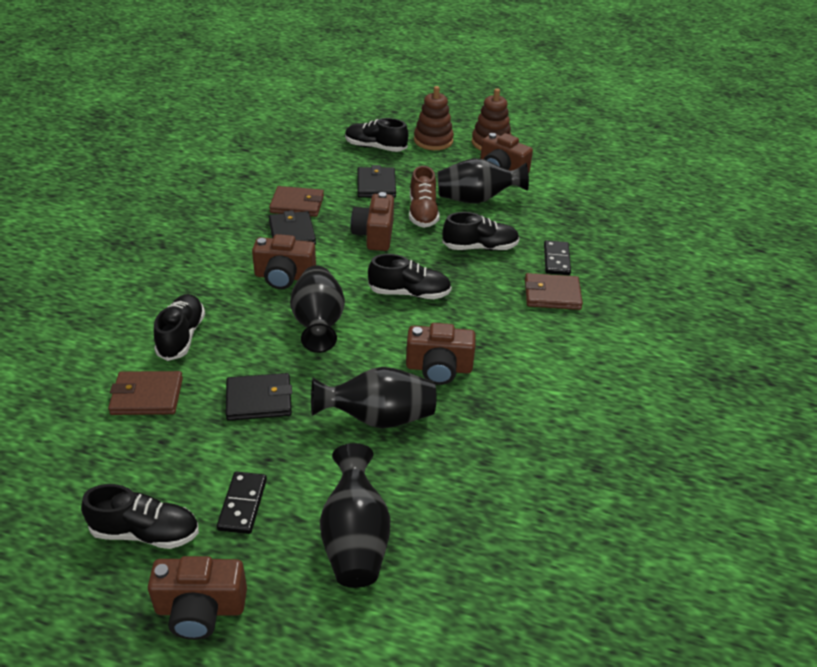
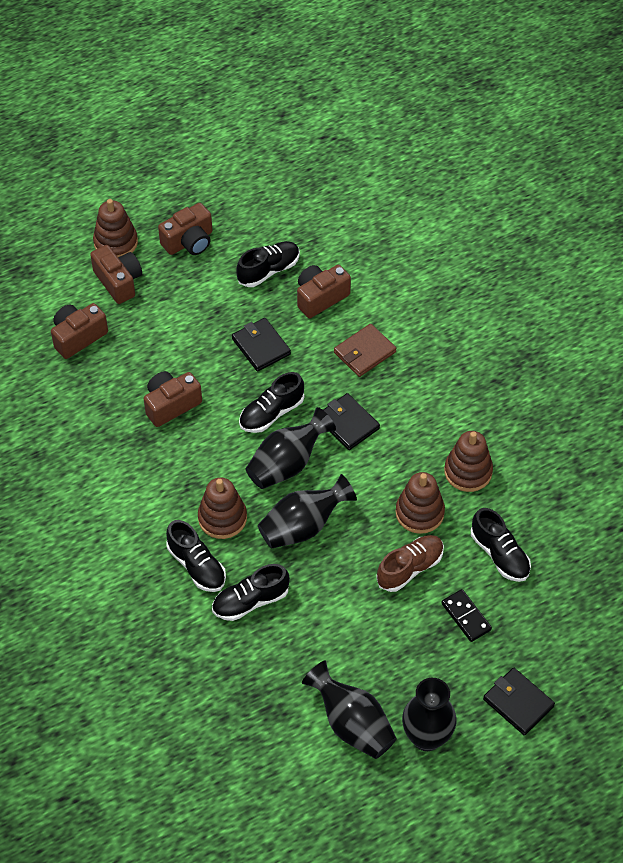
black domino: 2 -> 1
brown stacking toy: 2 -> 4
brown wallet: 3 -> 1

